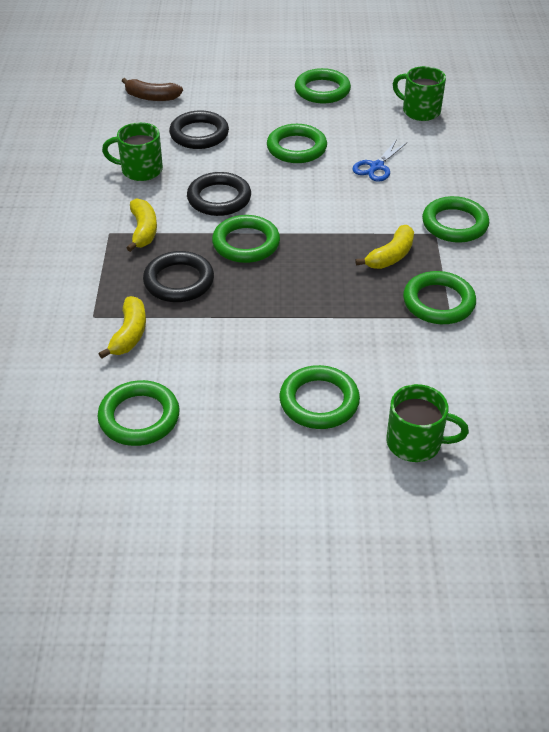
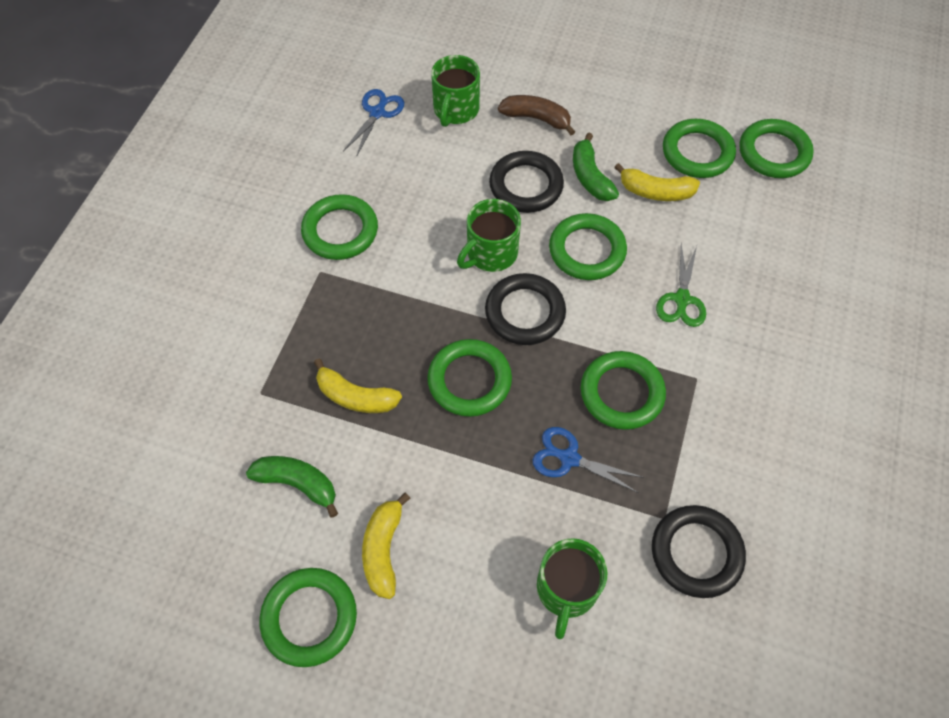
blue scissors: 1 -> 2
green banana: 0 -> 2
green scissors: 0 -> 1

